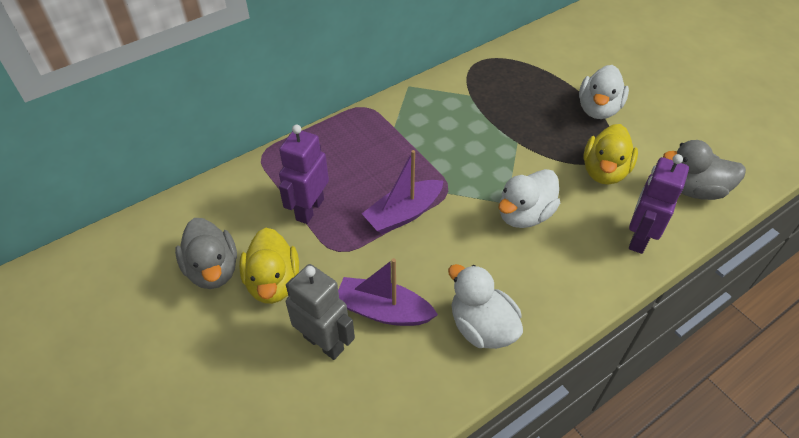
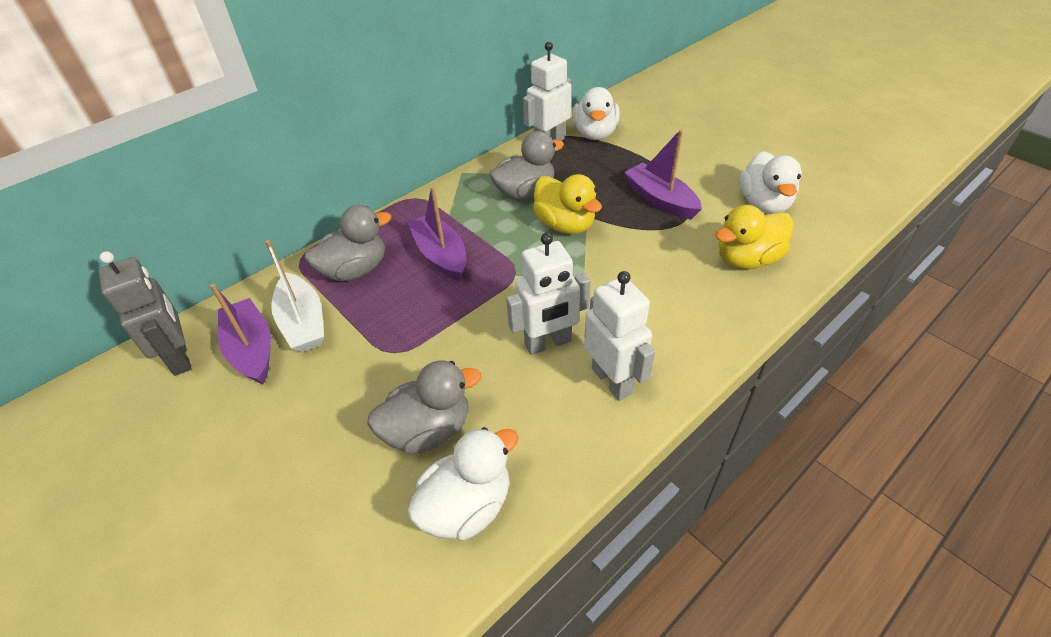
grey duck: 2 -> 3
purple boat: 2 -> 3
purple robot: 2 -> 0
white boat: 0 -> 1
white robot: 0 -> 3

